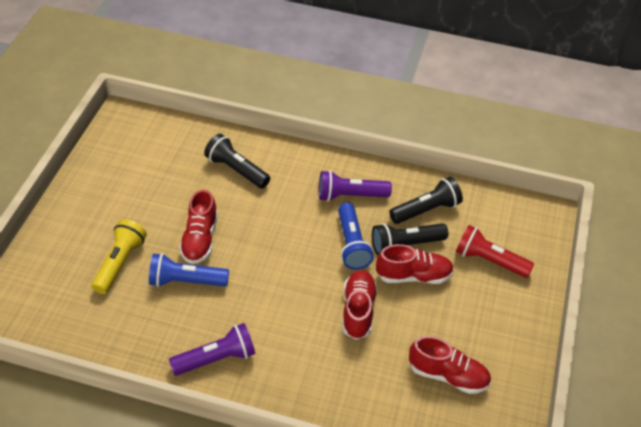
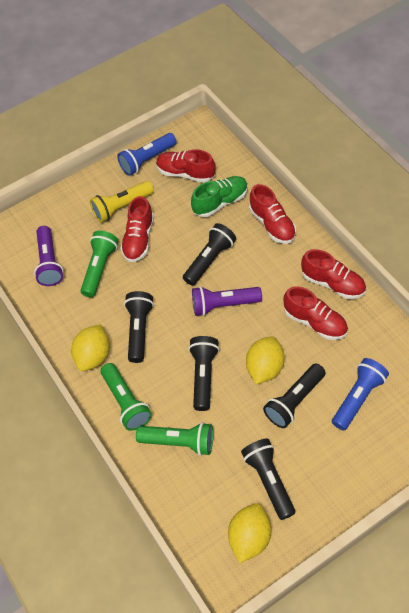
black flashlight: 3 -> 5
green flashlight: 0 -> 3
green shoe: 0 -> 1
red flashlight: 1 -> 0
red shoe: 4 -> 5
yellow lemon: 0 -> 3

